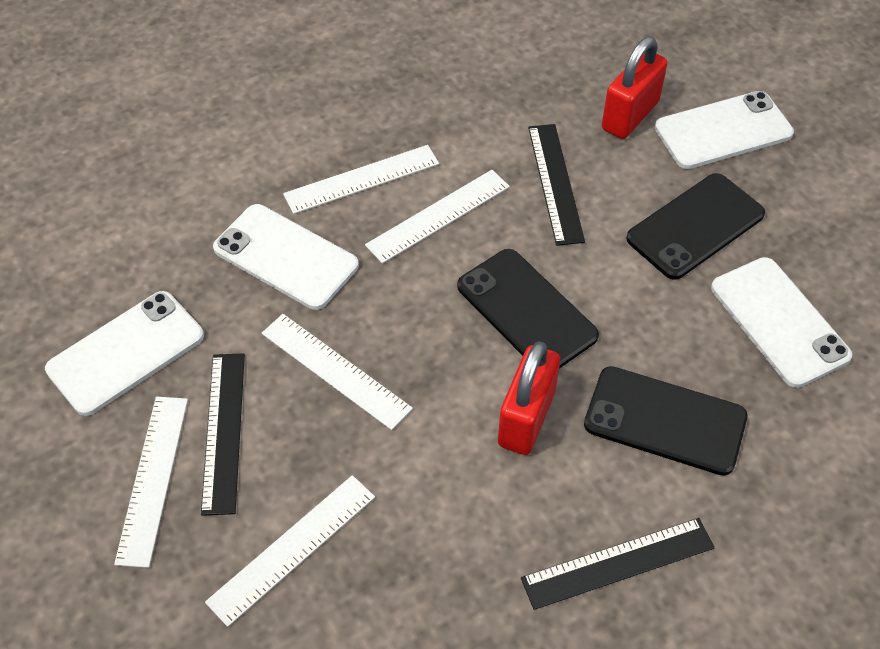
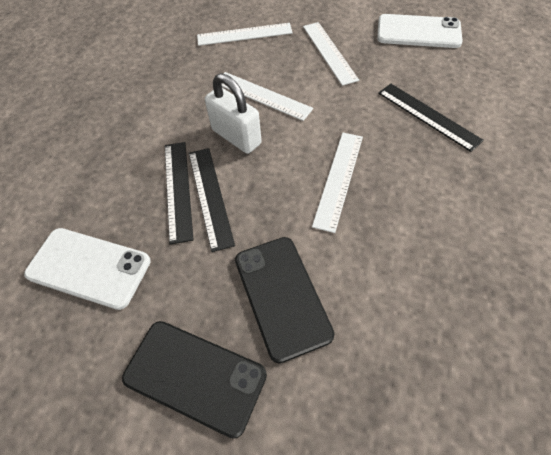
black phone: 3 -> 2
red padlock: 2 -> 0
white padlock: 0 -> 1
white phone: 4 -> 2
white ruler: 5 -> 4

